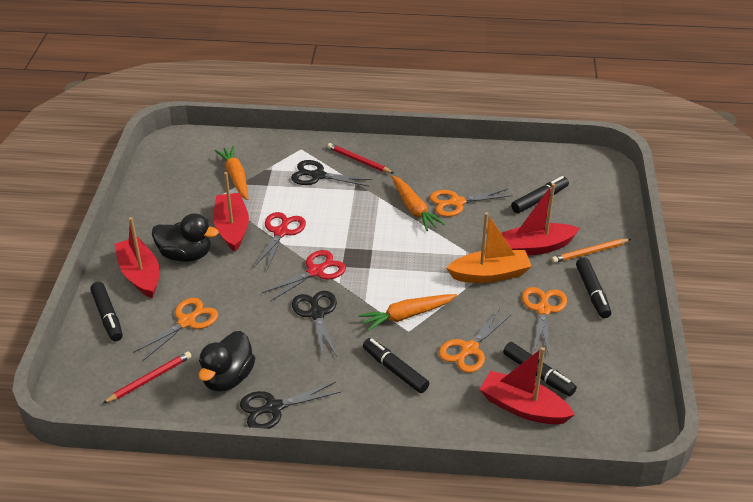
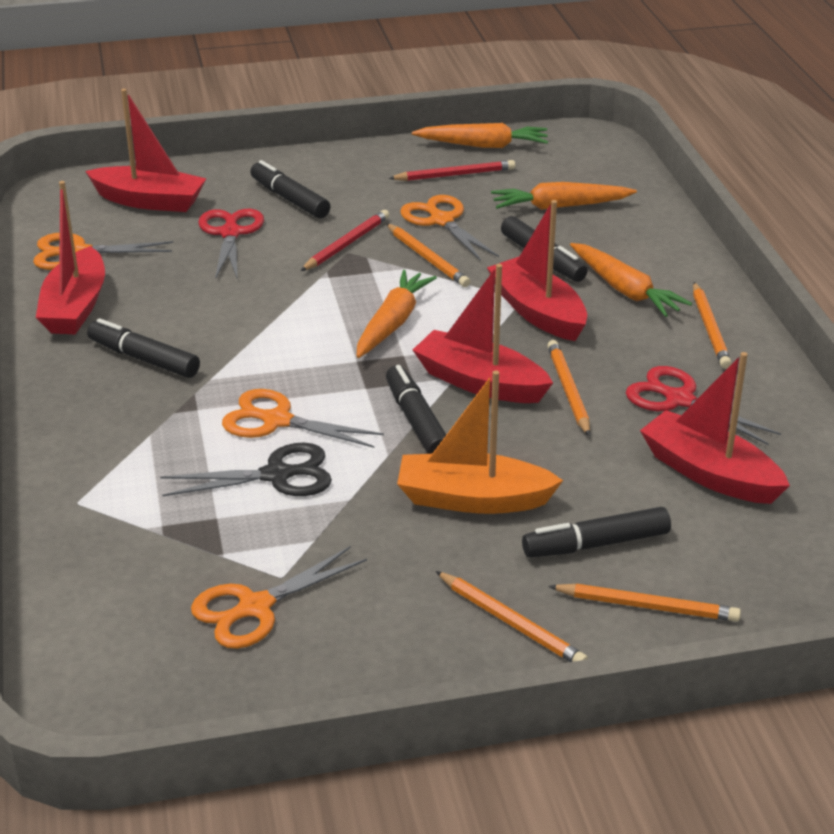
black duck: 2 -> 0
black scissors: 3 -> 1
orange carrot: 3 -> 4
orange pencil: 1 -> 5
red boat: 4 -> 5

